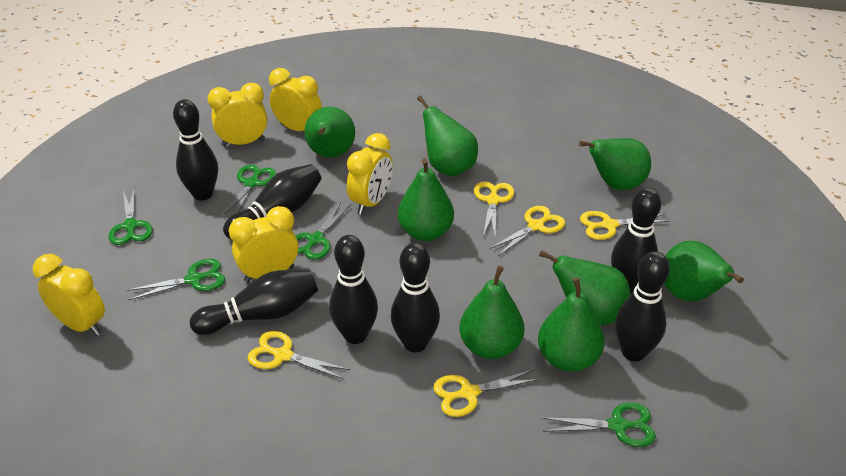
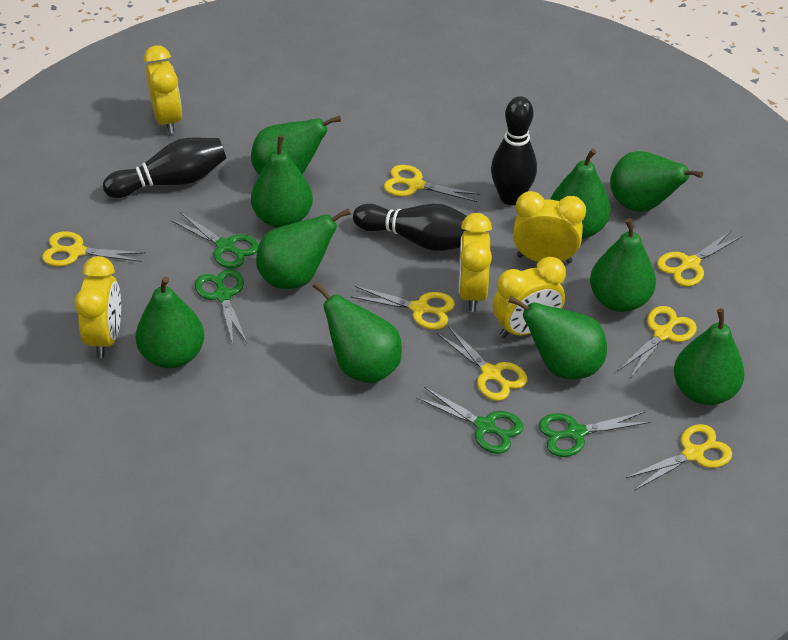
black bowling pin: 7 -> 3
green pear: 8 -> 10
green scissors: 5 -> 4
yellow scissors: 5 -> 7

